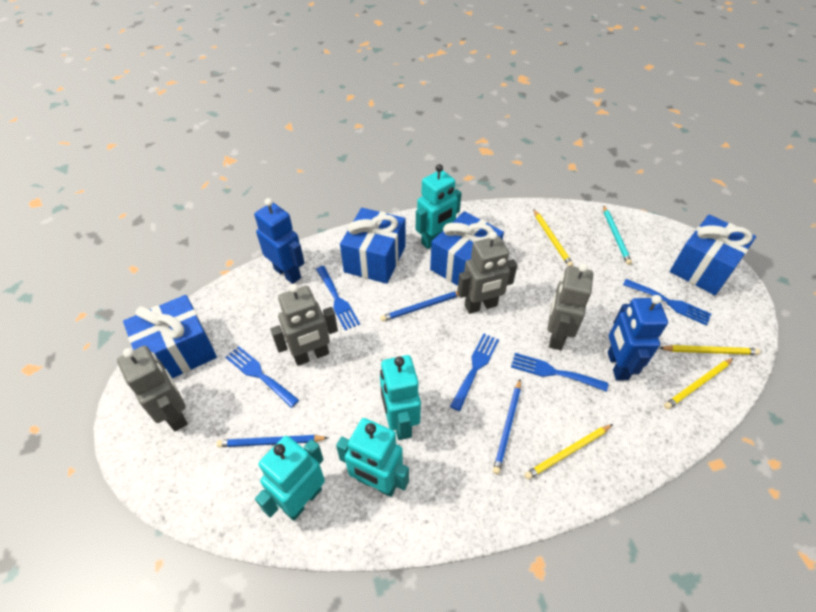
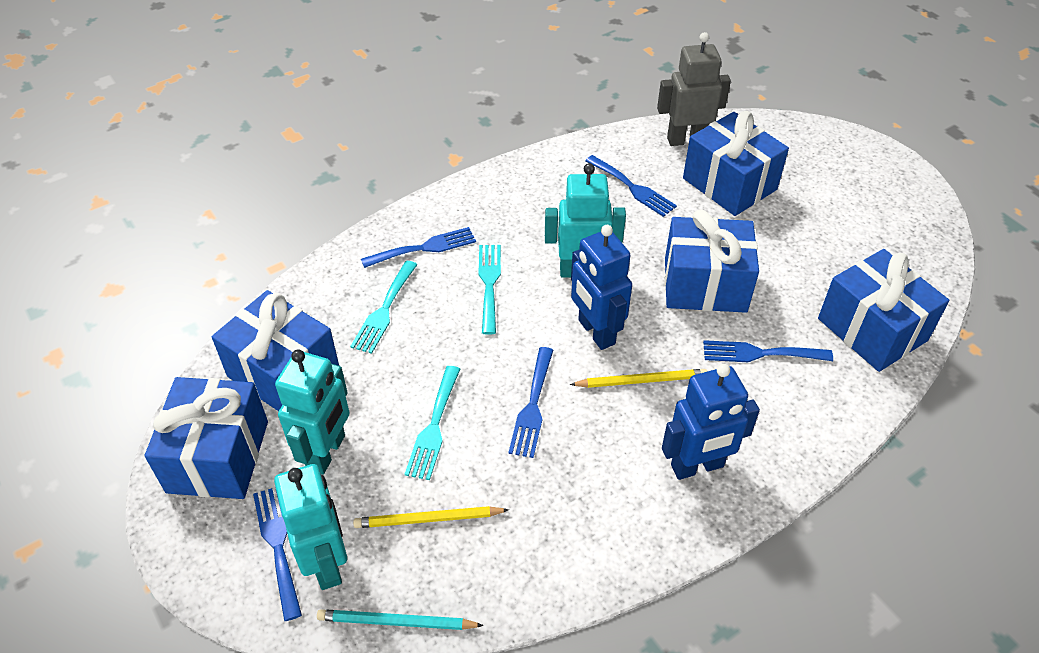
blue gift: 4 -> 5
blue pencil: 3 -> 0
grey robot: 4 -> 1
turquoise fork: 0 -> 3
turquoise robot: 4 -> 3
yellow pencil: 4 -> 2

